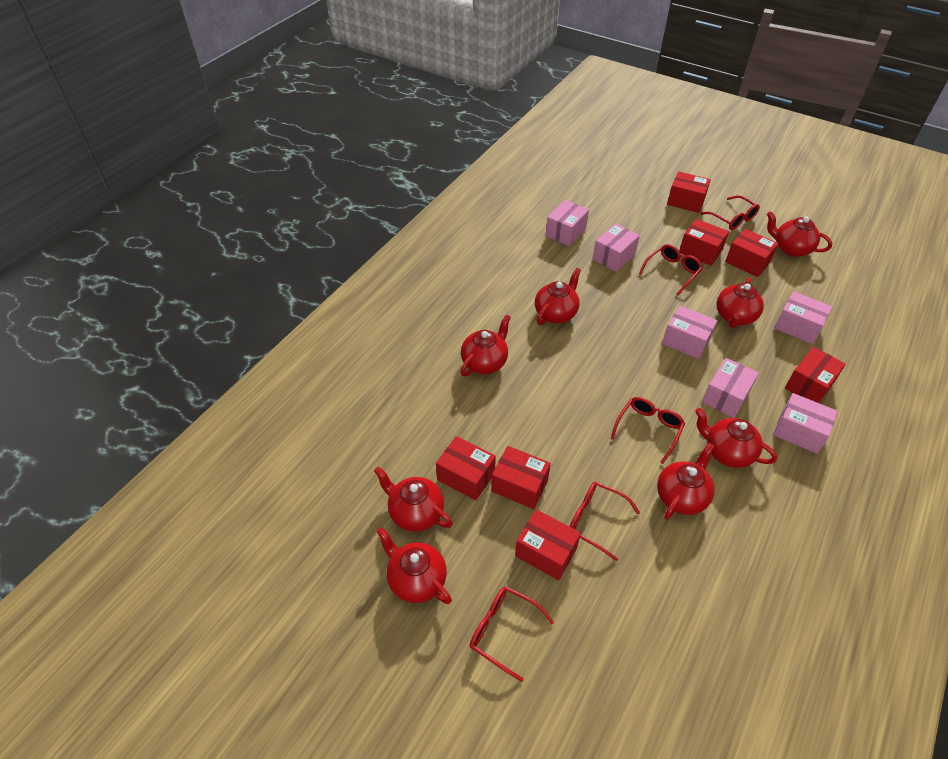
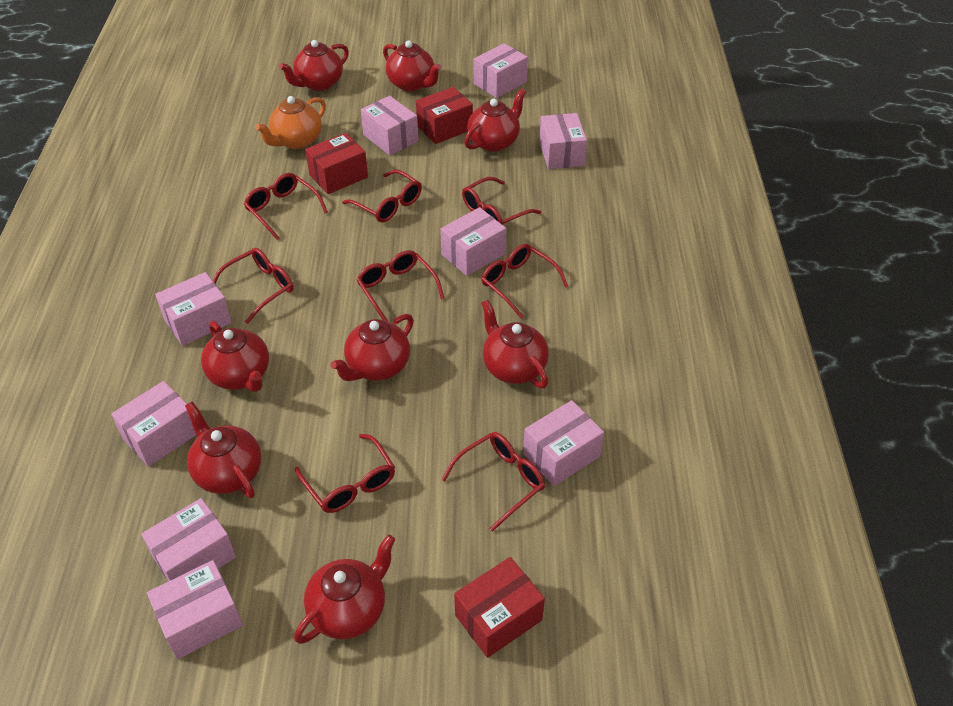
orange teapot: 0 -> 1
pink box: 6 -> 9
red box: 7 -> 3
red glasses: 5 -> 8

